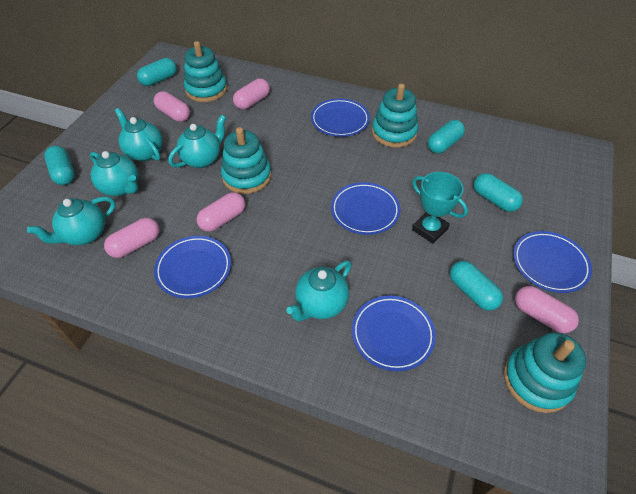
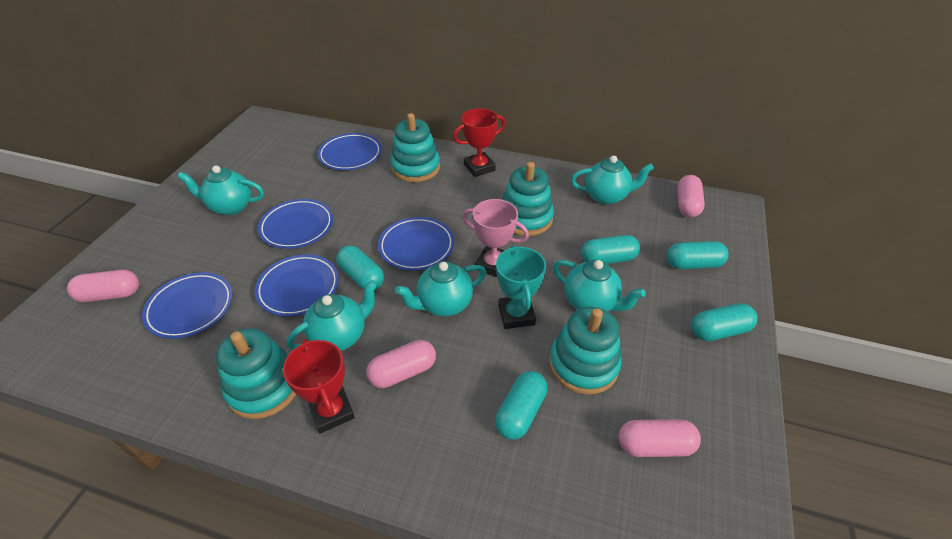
pink capsule: 5 -> 4
pink trophy: 0 -> 1
red trophy: 0 -> 2

